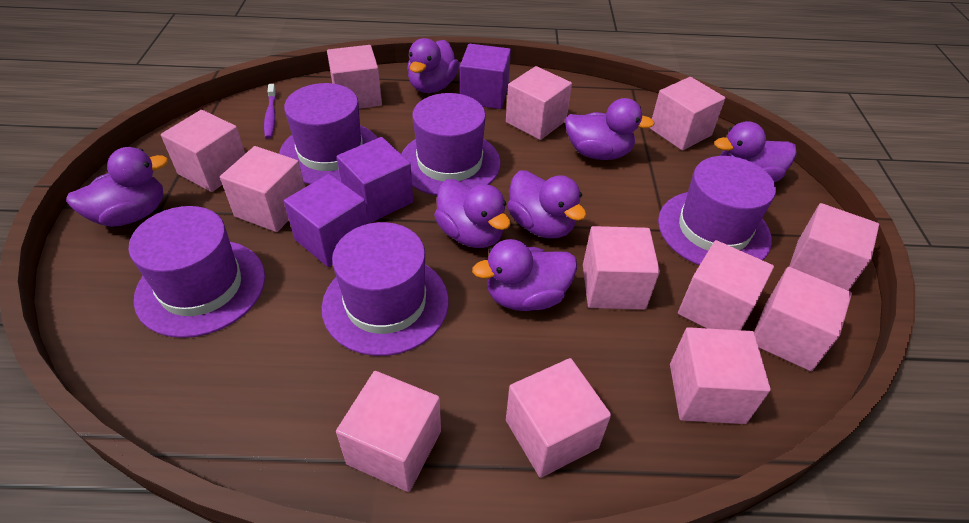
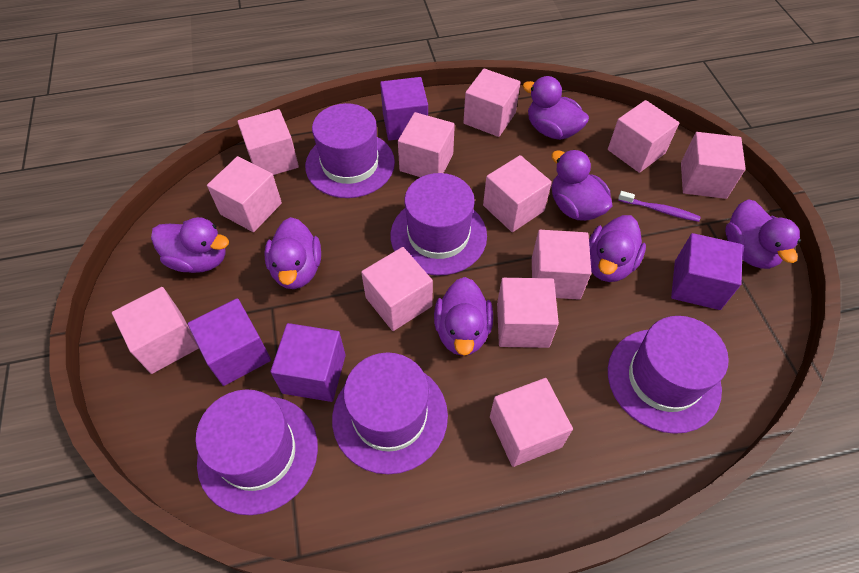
purple cube: 3 -> 4

